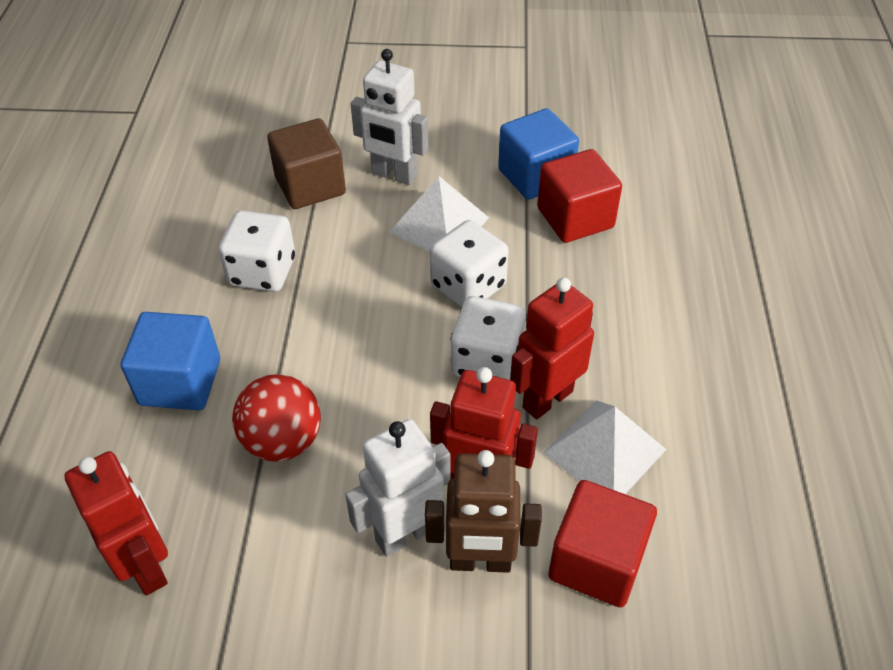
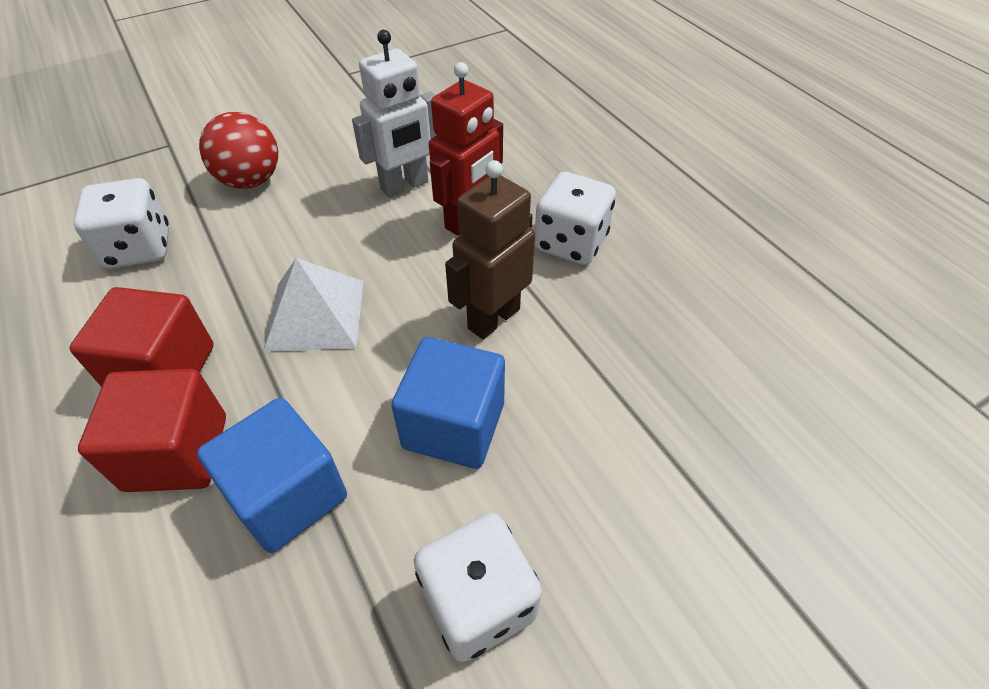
brown cube: 1 -> 0
red robot: 3 -> 1
white pyramid: 2 -> 1
white robot: 2 -> 1

